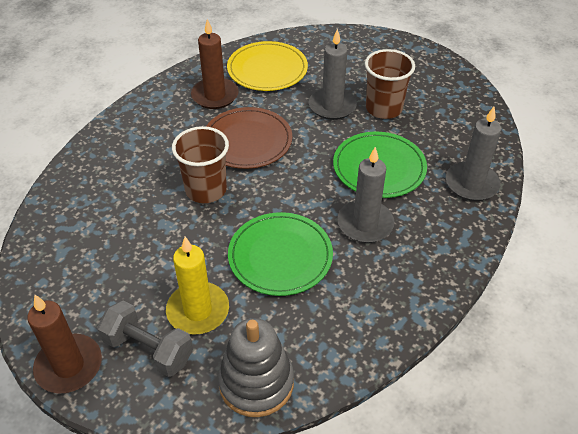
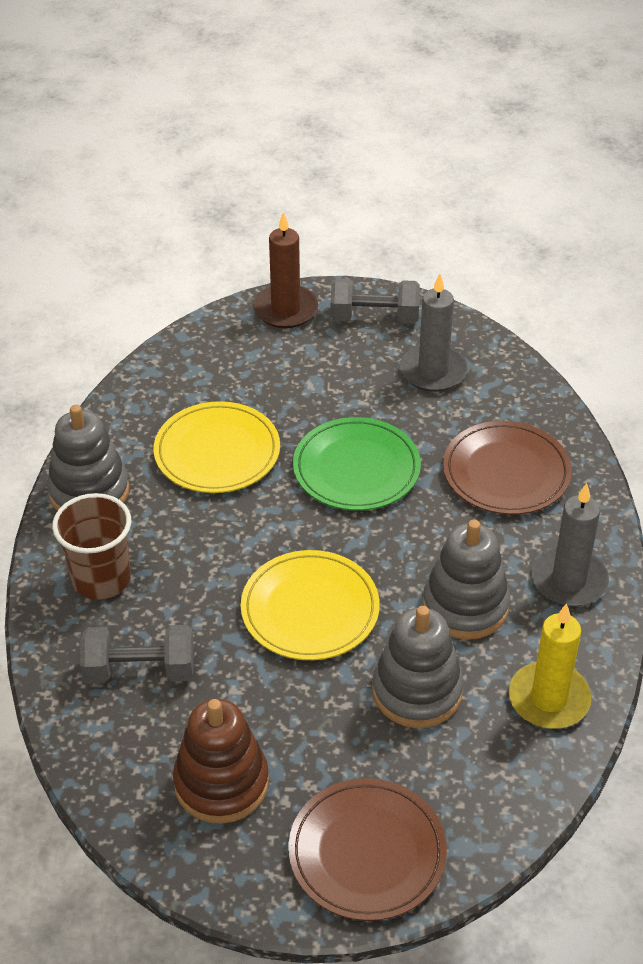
brown candle: 2 -> 1
brown cup: 2 -> 1
brown plate: 1 -> 2
brown stacking toy: 0 -> 1
green plate: 2 -> 1
grey candle: 3 -> 2
grey dumbbell: 1 -> 2
grey stacking toy: 1 -> 3
yellow plate: 1 -> 2

